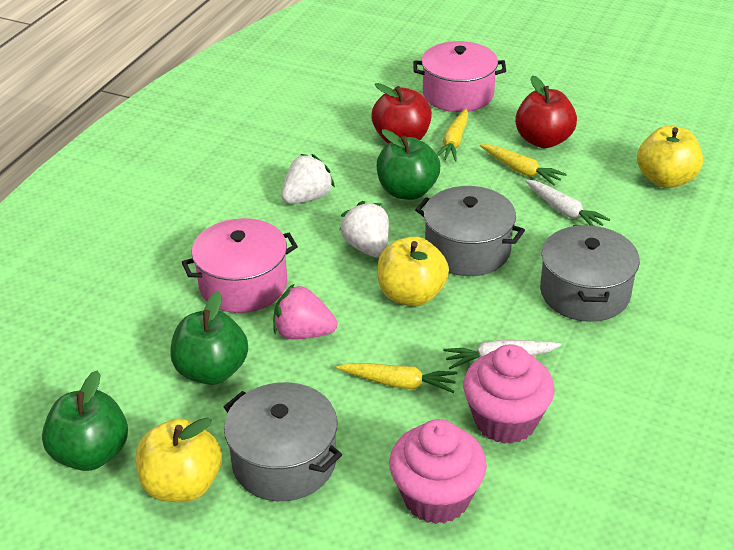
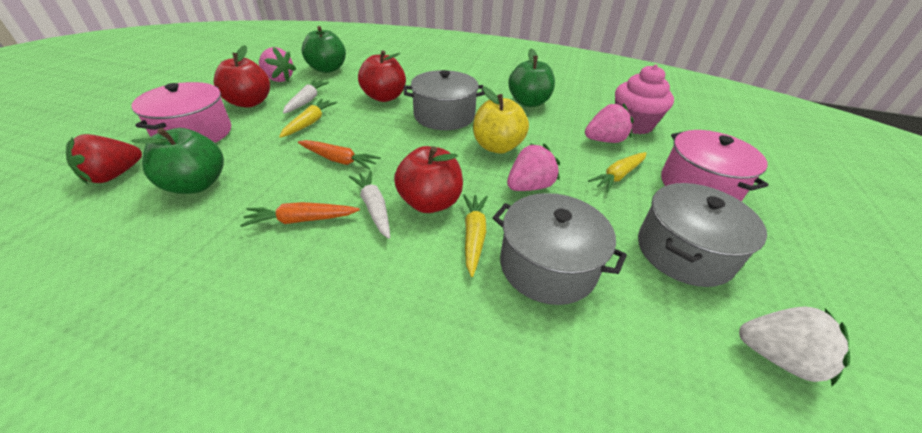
orange carrot: 0 -> 2
pink cupcake: 2 -> 1
pink strawberry: 1 -> 3
red apple: 2 -> 3
red strawberry: 0 -> 1
white strawberry: 2 -> 1
yellow apple: 3 -> 1

